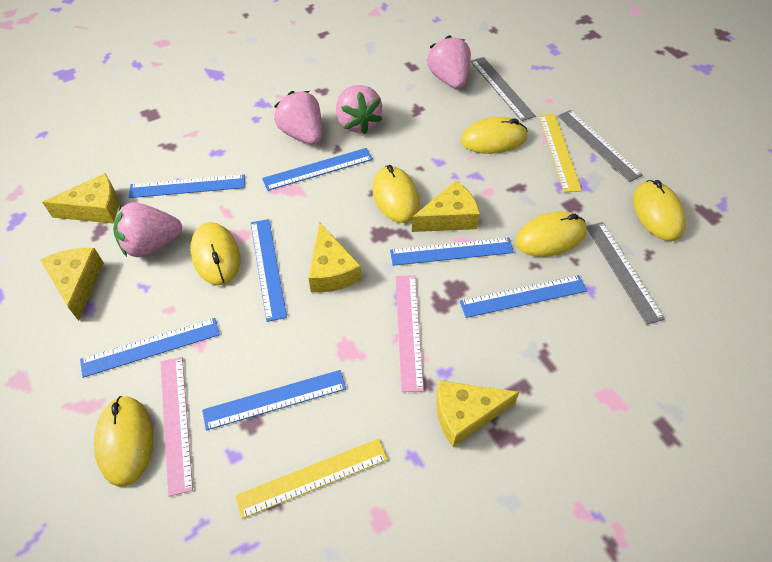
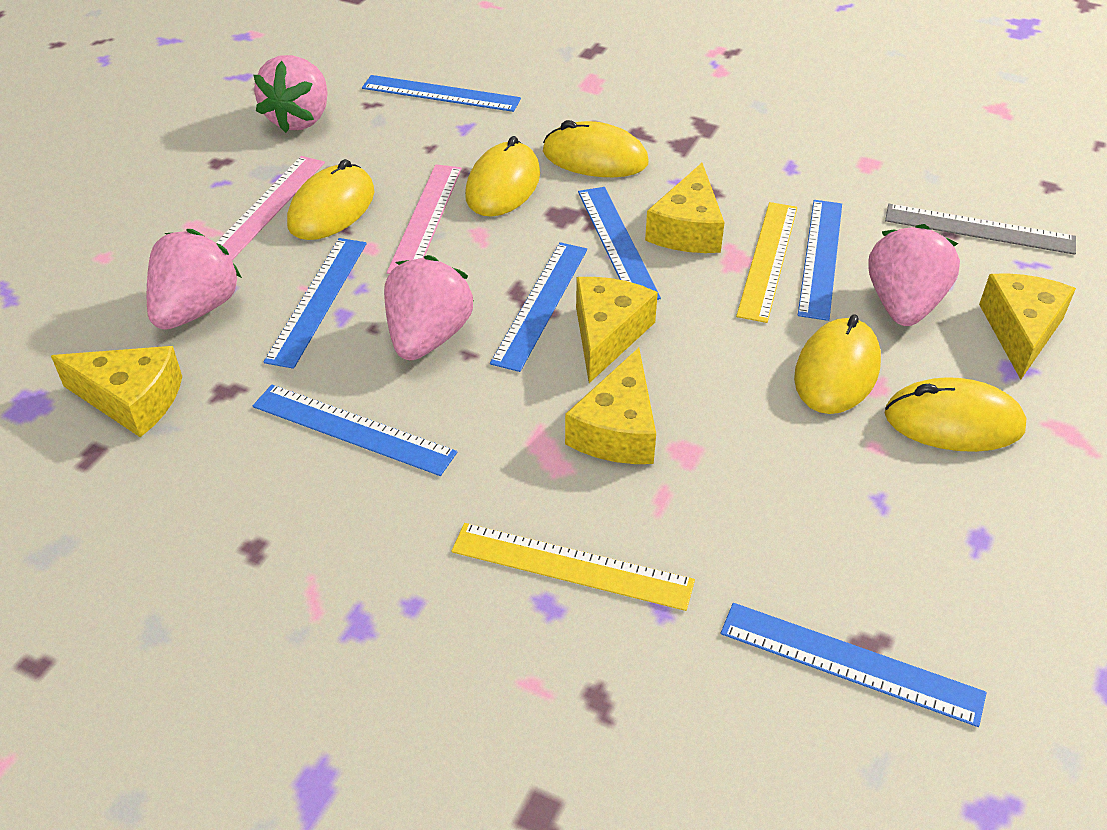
grey ruler: 3 -> 1
yellow mouse: 6 -> 5

